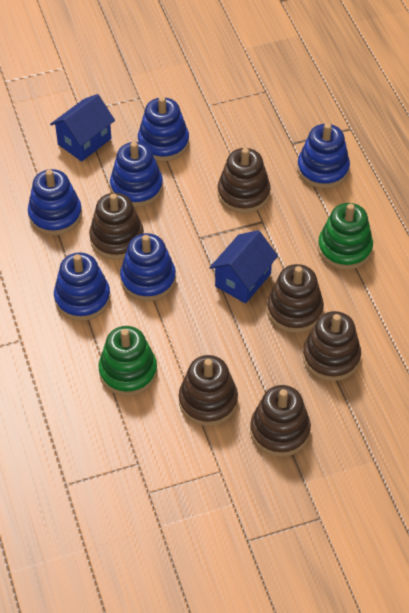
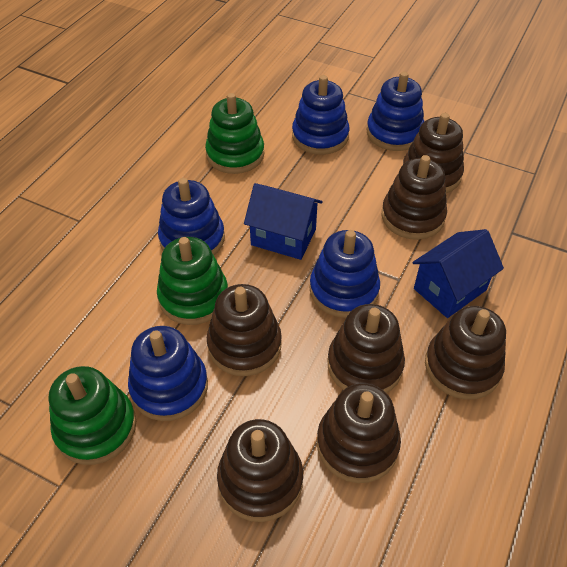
blue stacking toy: 6 -> 5
brown stacking toy: 6 -> 7
green stacking toy: 2 -> 3

